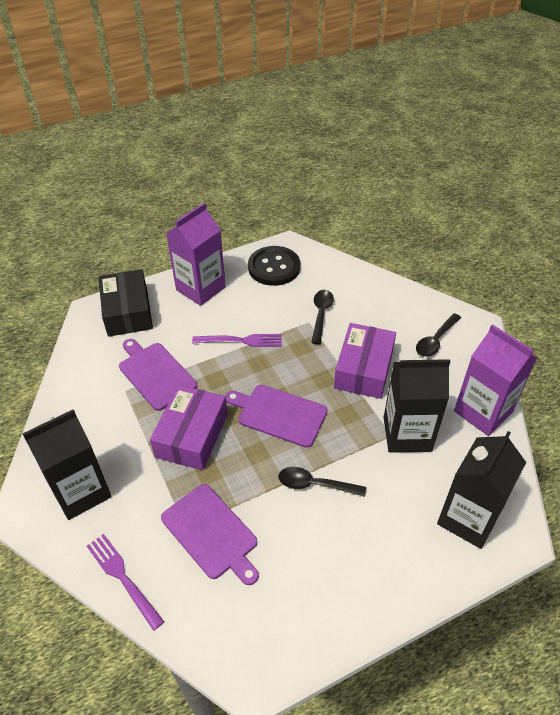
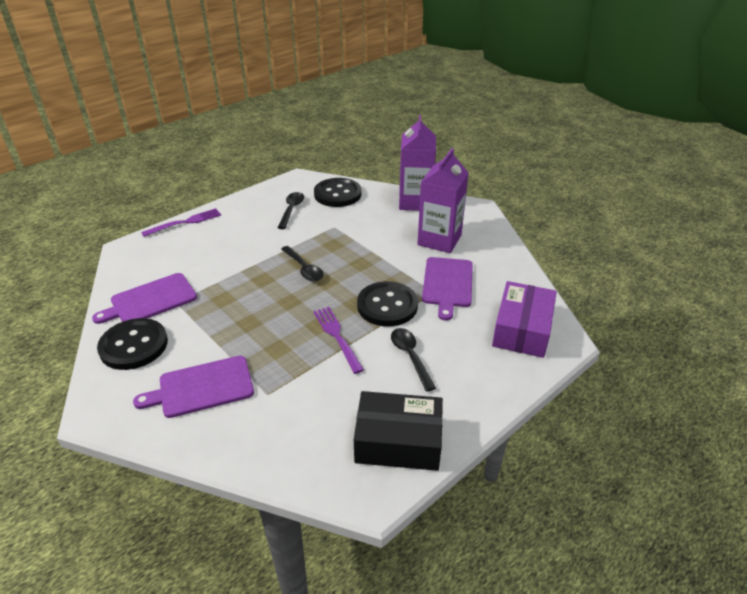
black button: 1 -> 3
black carton: 3 -> 0
purple box: 2 -> 1

